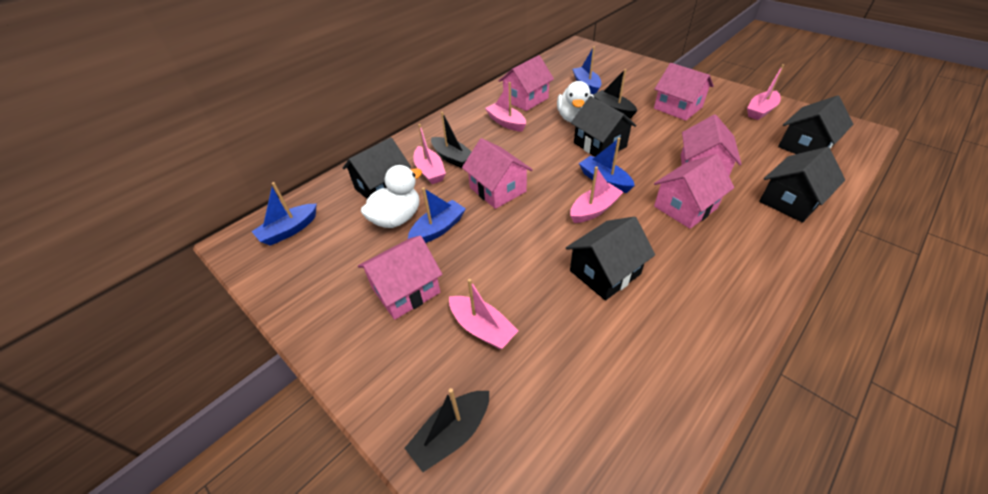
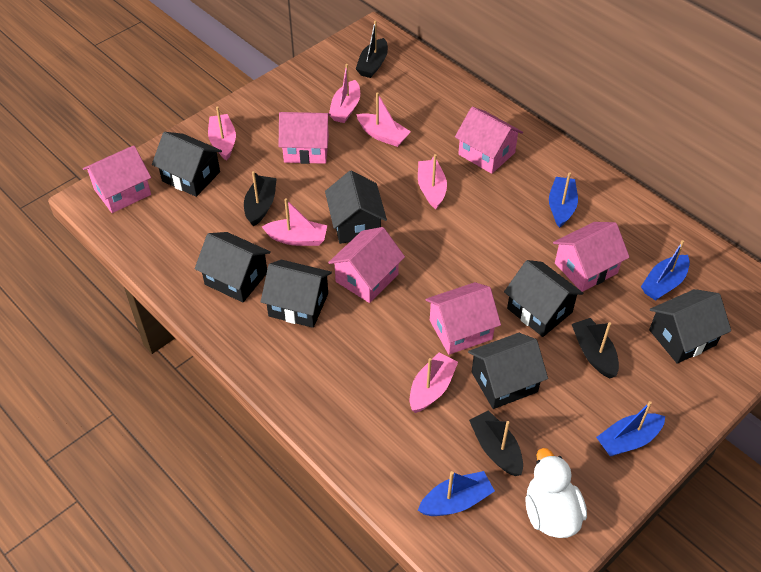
black boat: 3 -> 4
black house: 5 -> 7
pink boat: 5 -> 6
white duck: 2 -> 1

